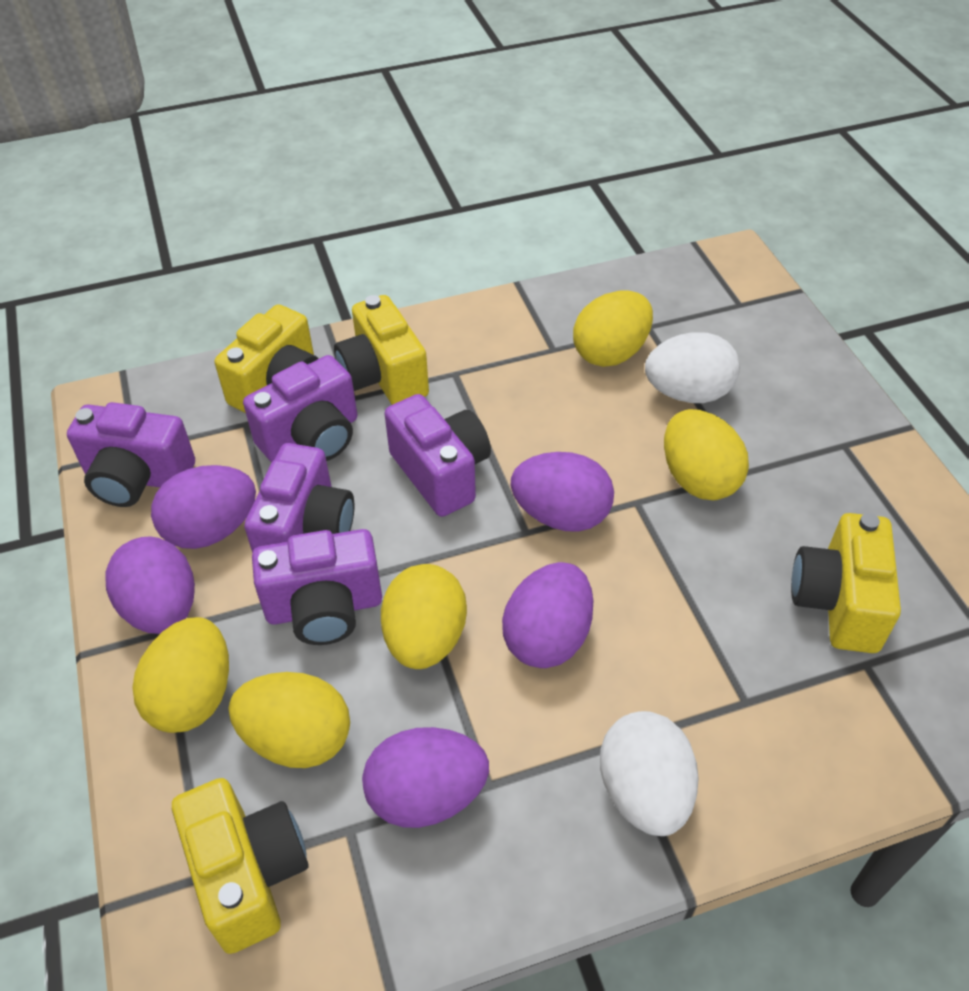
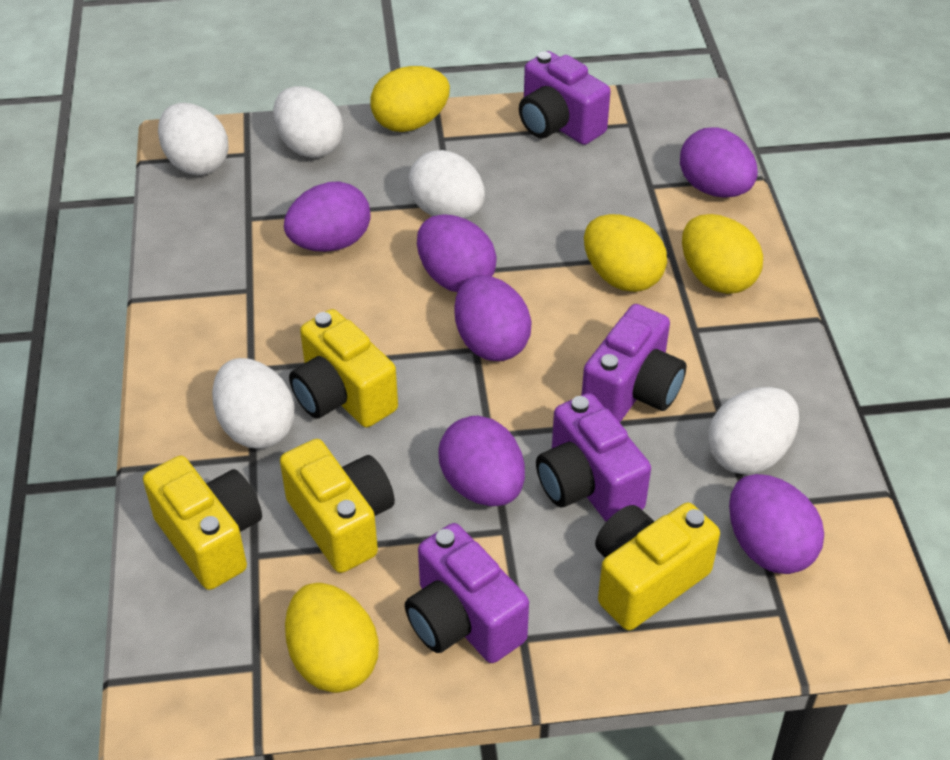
purple camera: 5 -> 4
purple egg: 5 -> 6
white egg: 2 -> 5
yellow egg: 5 -> 4

